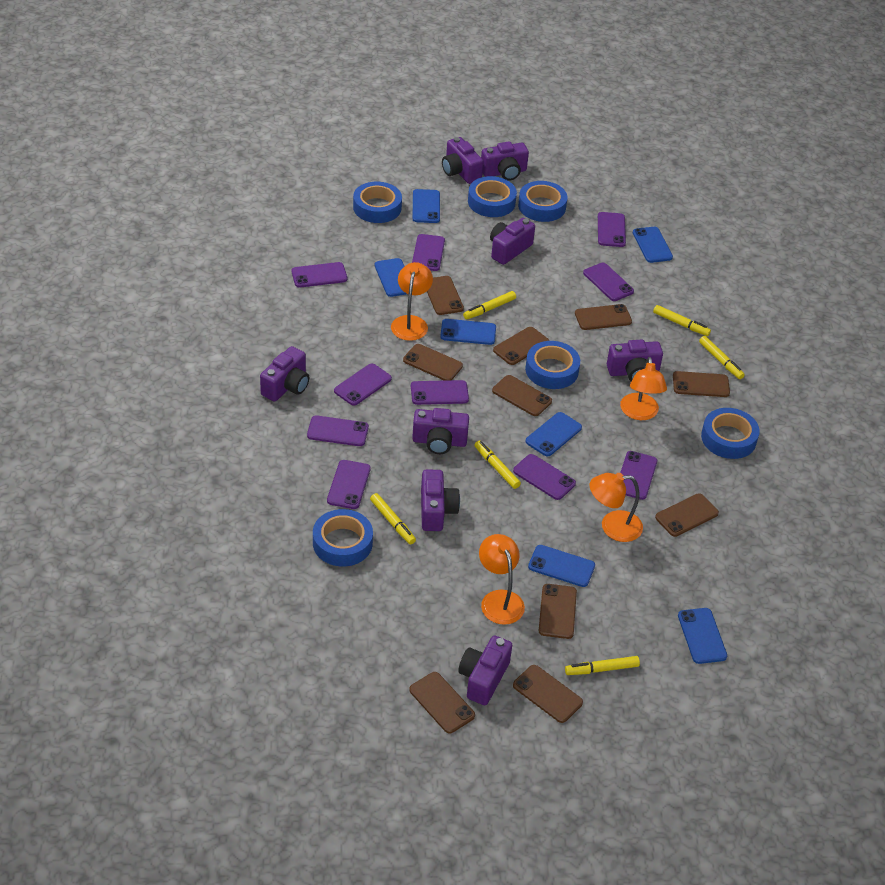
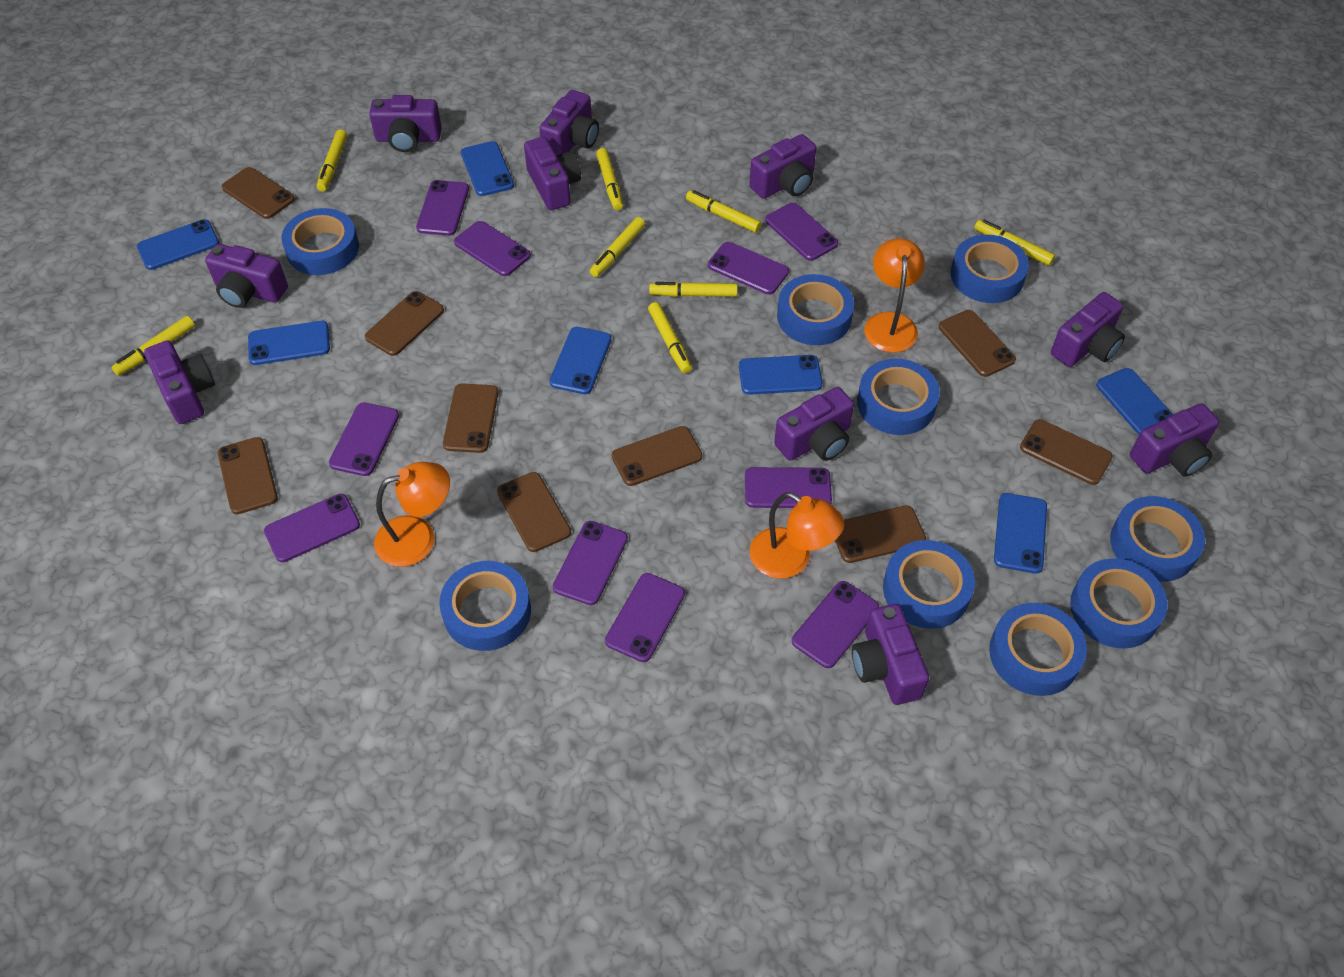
blue tape: 6 -> 9
brown phone: 10 -> 9
orange lamp: 4 -> 3
purple camera: 8 -> 10
yellow marker: 6 -> 8

